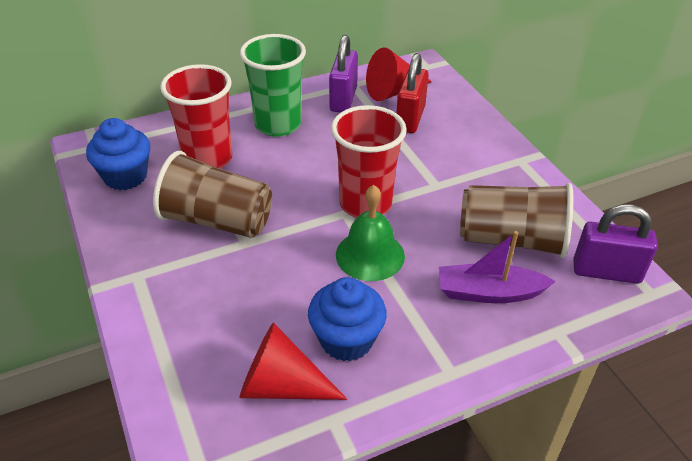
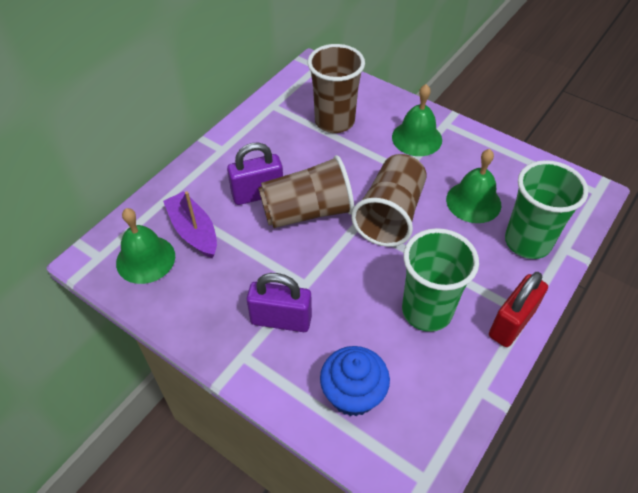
blue cupcake: 2 -> 1
brown cup: 2 -> 3
green bell: 1 -> 3
green cup: 1 -> 2
red cone: 2 -> 0
red cup: 2 -> 0

